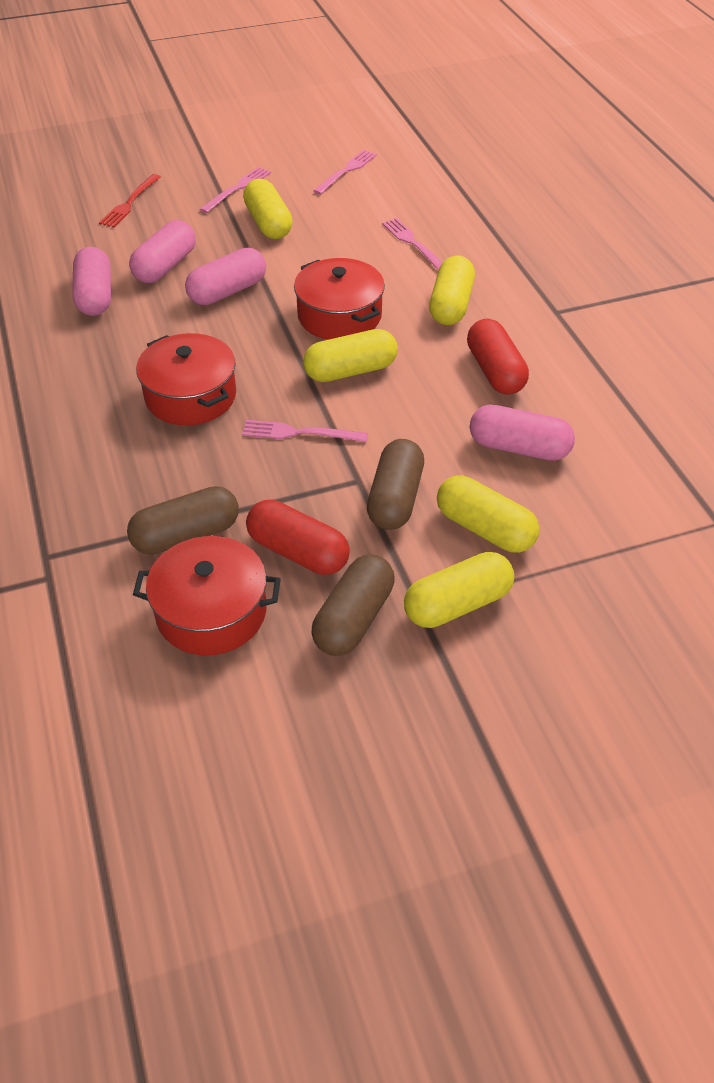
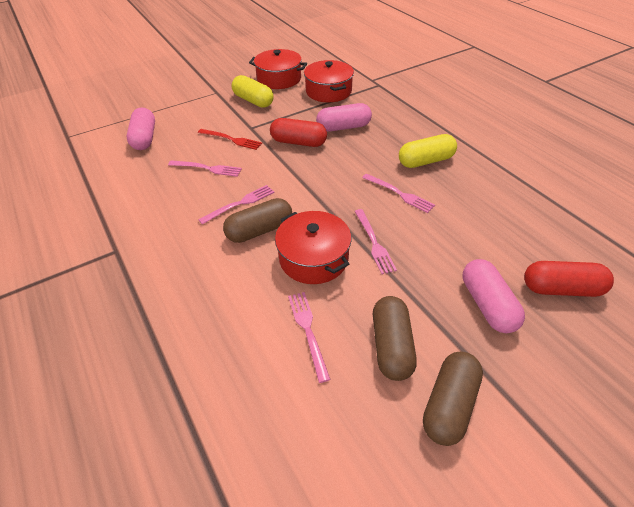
pink capsule: 4 -> 3
pink fork: 4 -> 5
yellow capsule: 5 -> 2

